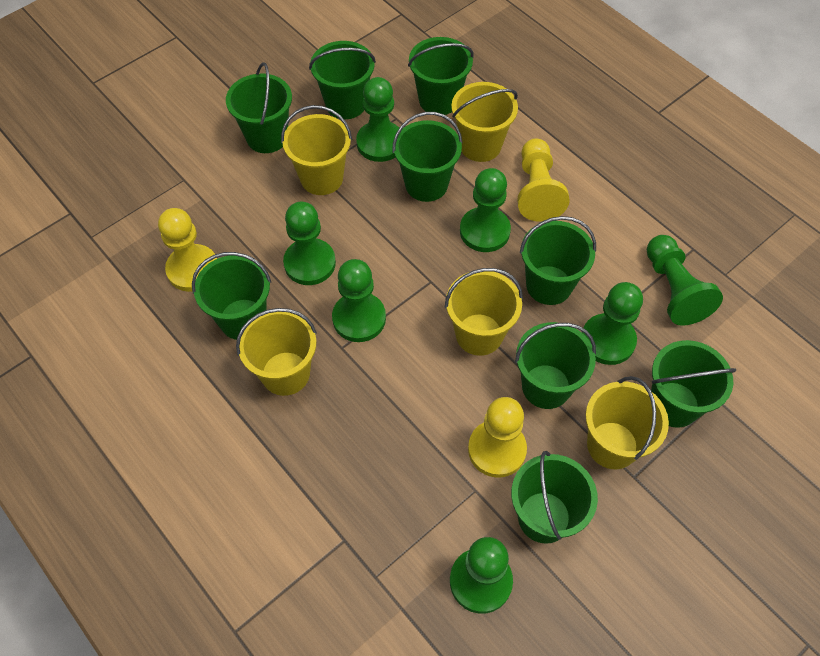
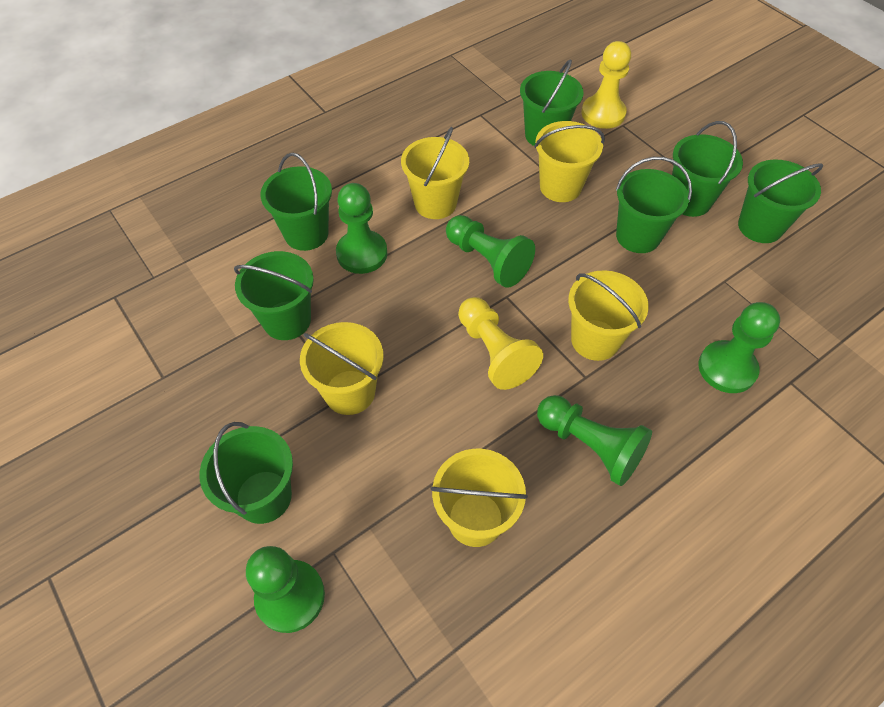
green bucket: 9 -> 7
green pawn: 7 -> 5
yellow pawn: 3 -> 2

